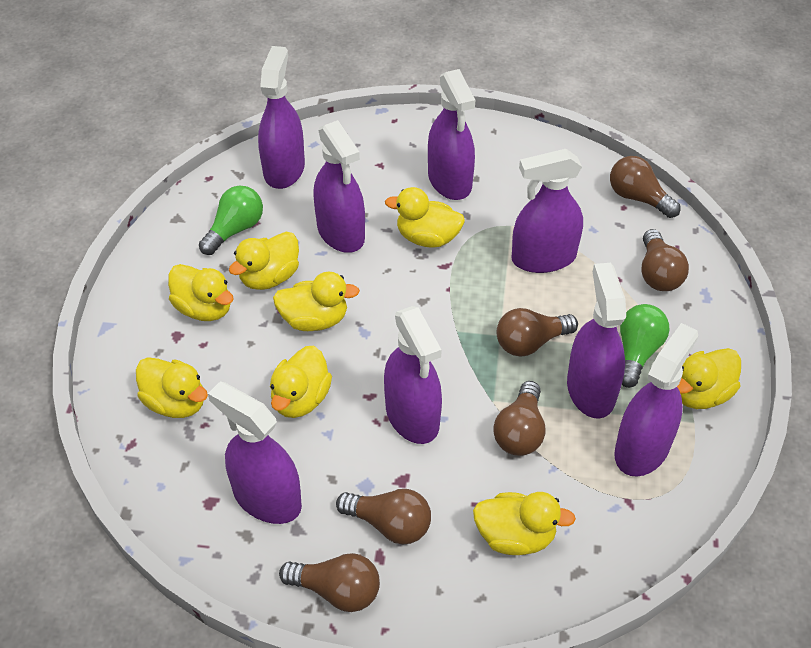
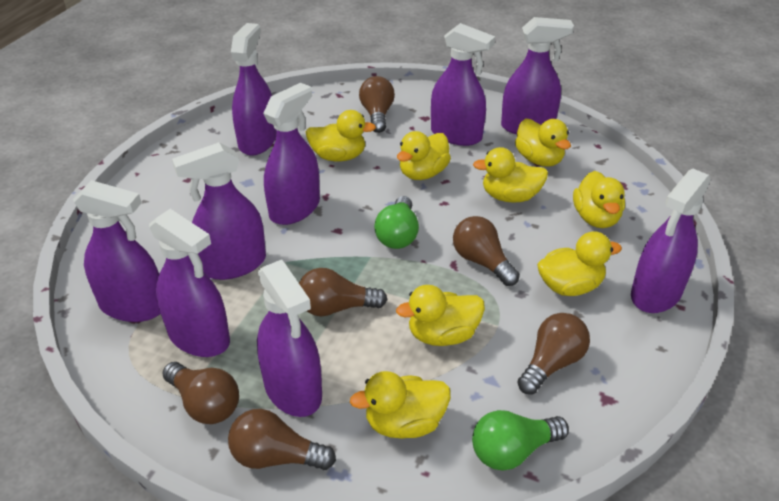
purple spray bottle: 8 -> 9

